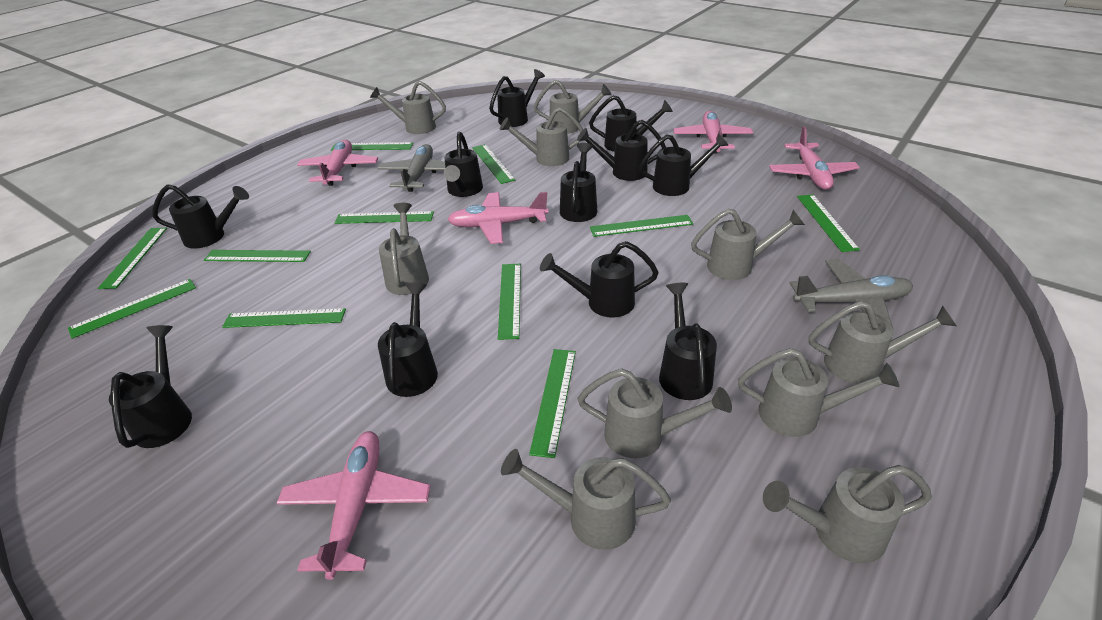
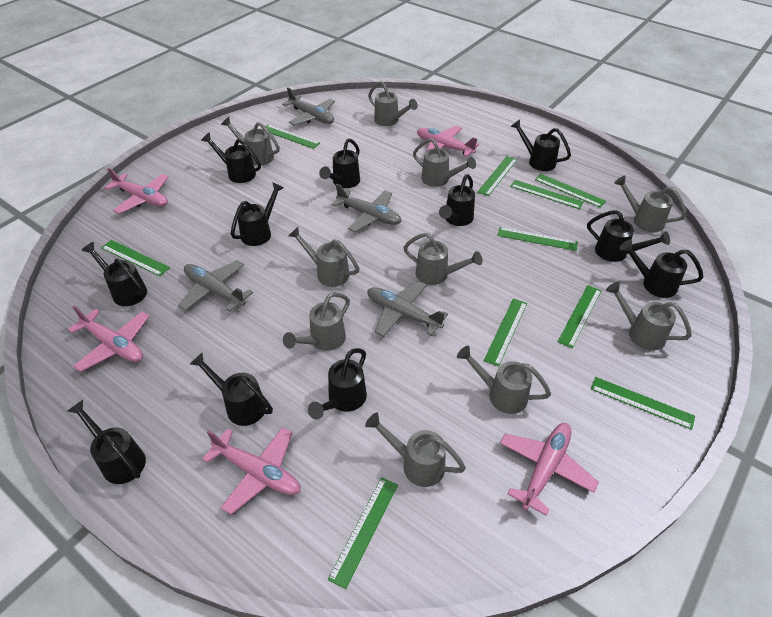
green ruler: 11 -> 10
grey plane: 2 -> 4

